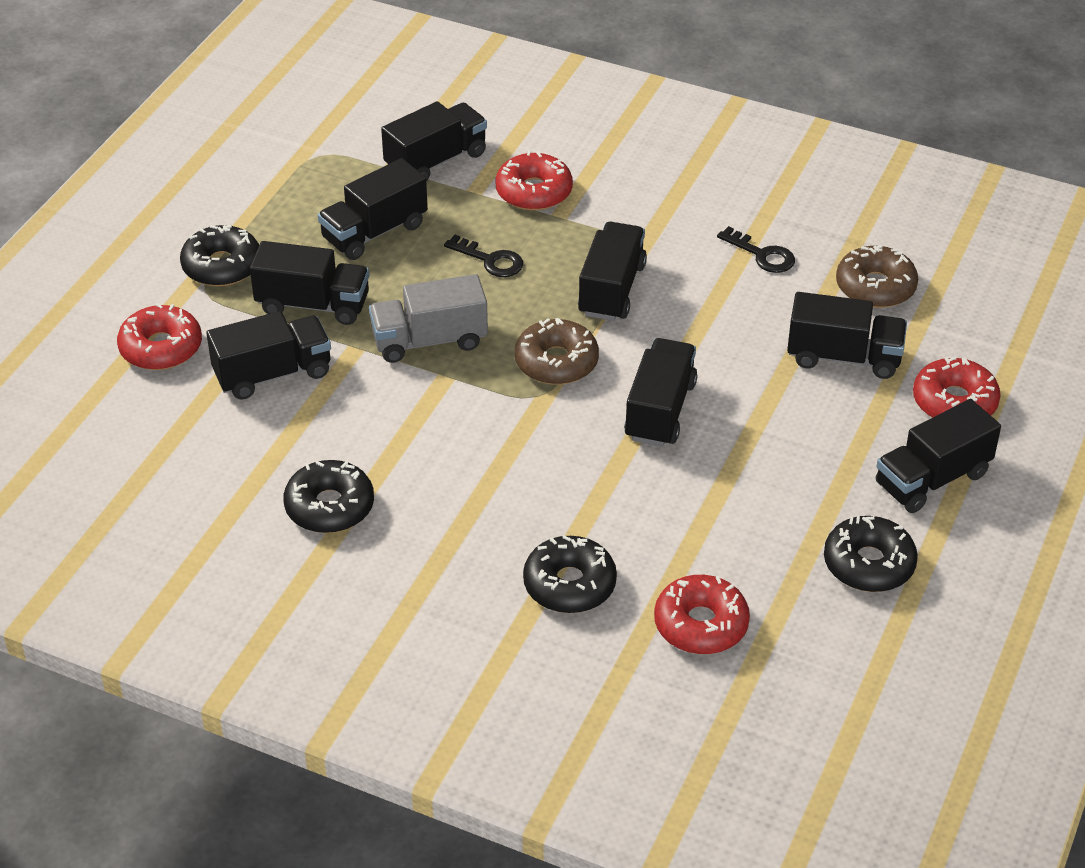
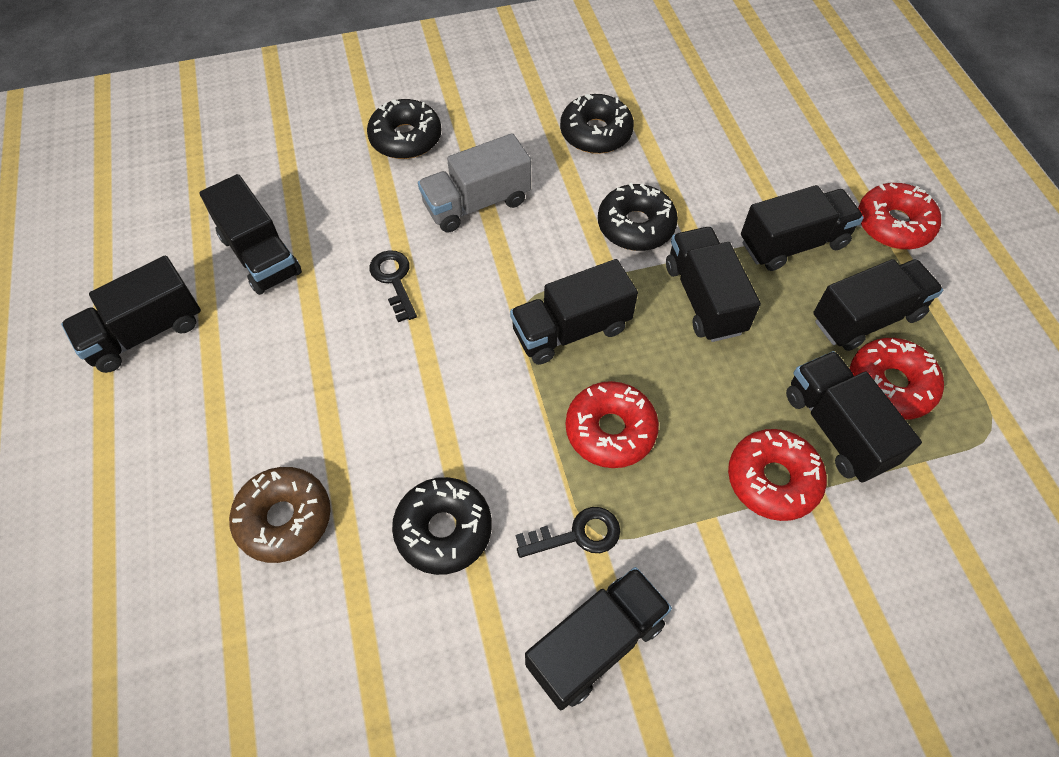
brown donut: 2 -> 1

